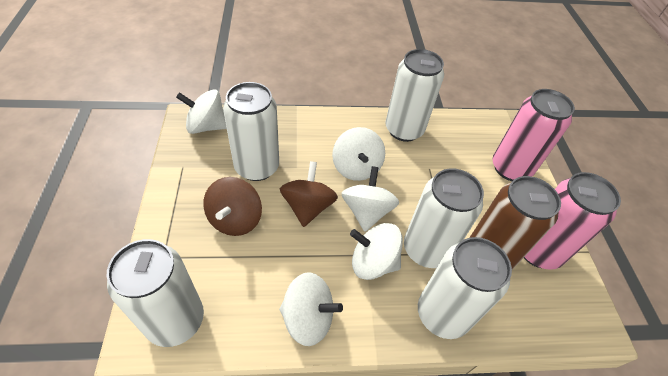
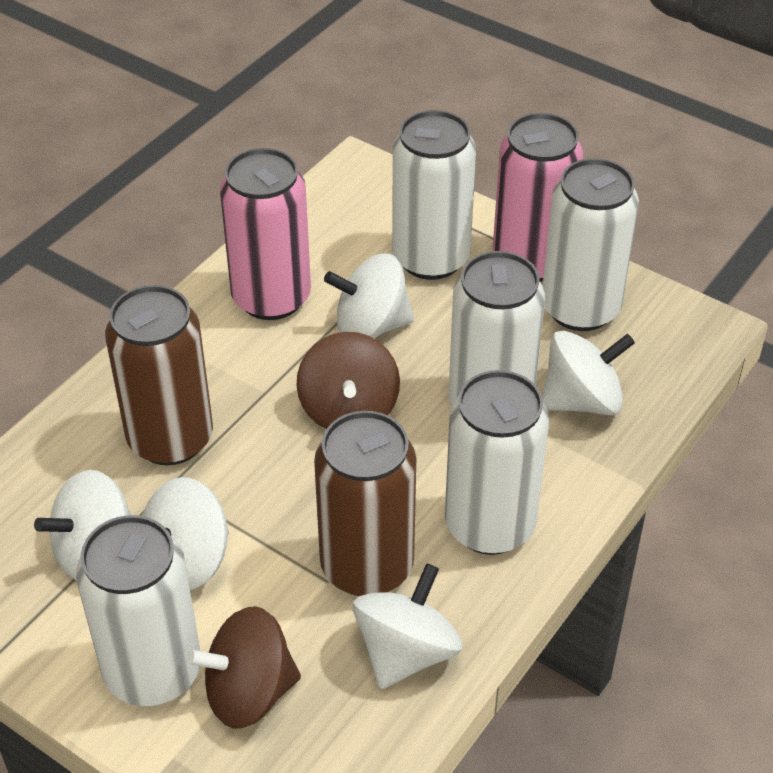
brown can: 1 -> 2

